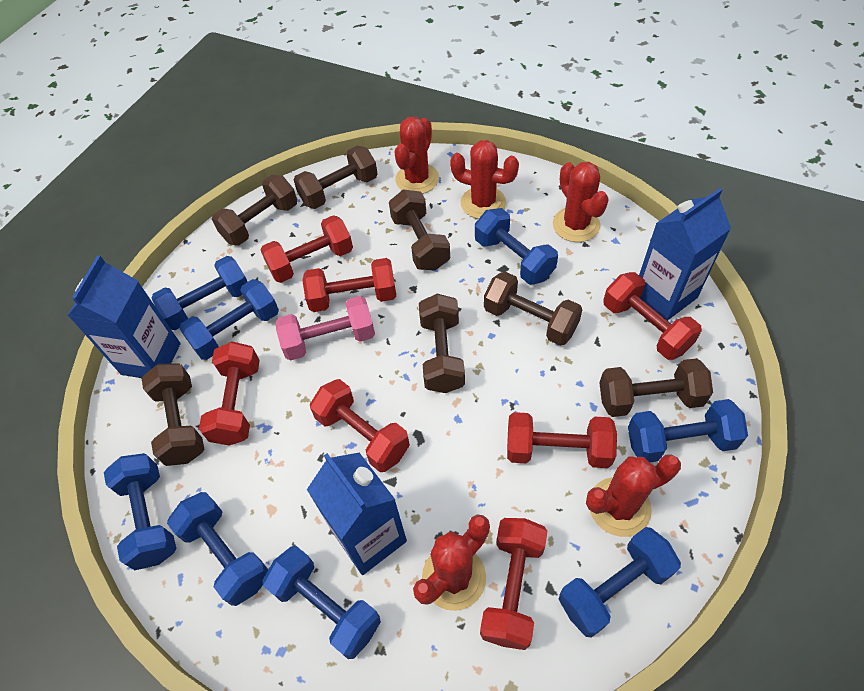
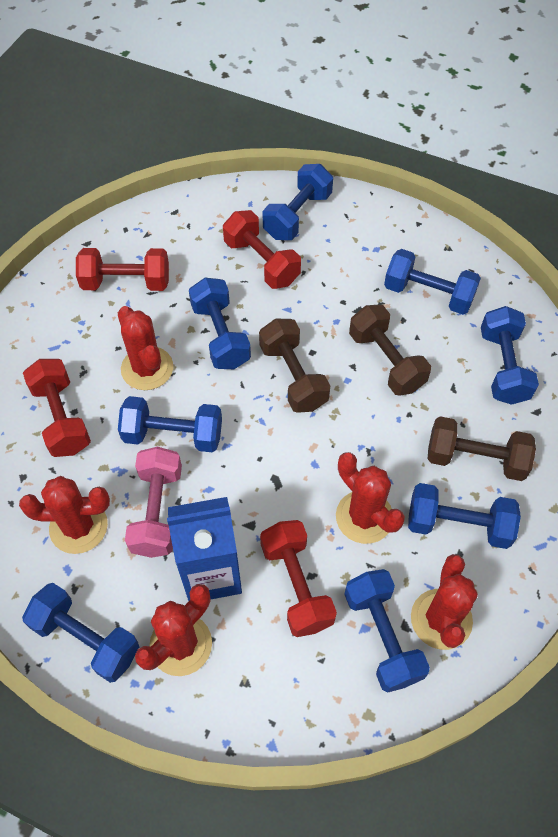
blue carton: 3 -> 1
brown dumbbell: 7 -> 3
red dumbbell: 7 -> 4

